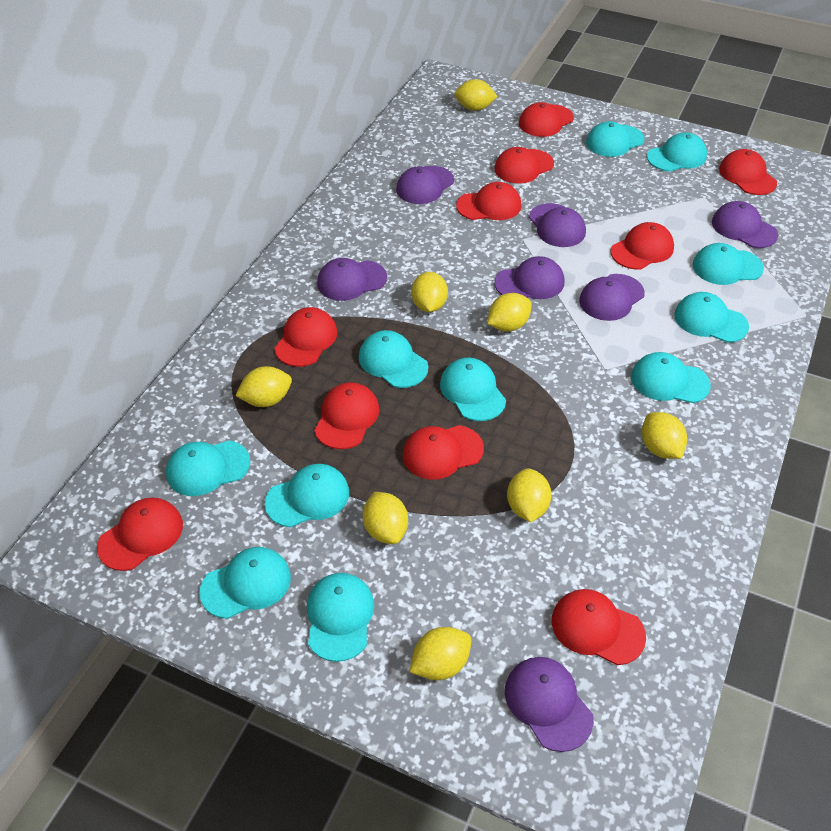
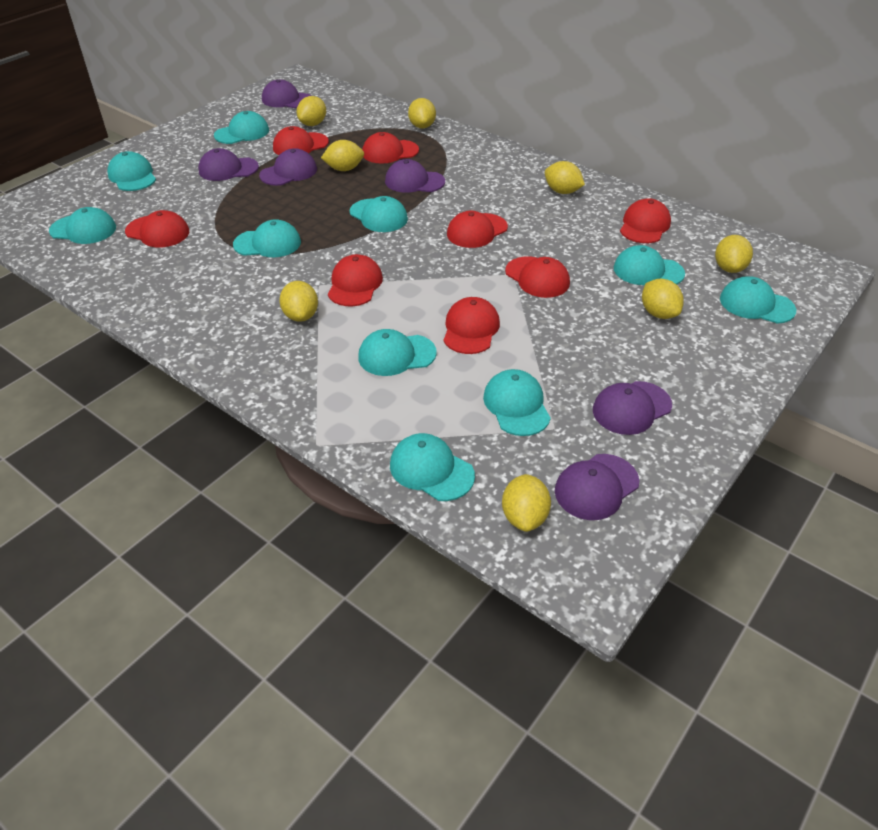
purple cap: 7 -> 6
red cap: 10 -> 8
turquoise cap: 11 -> 10

